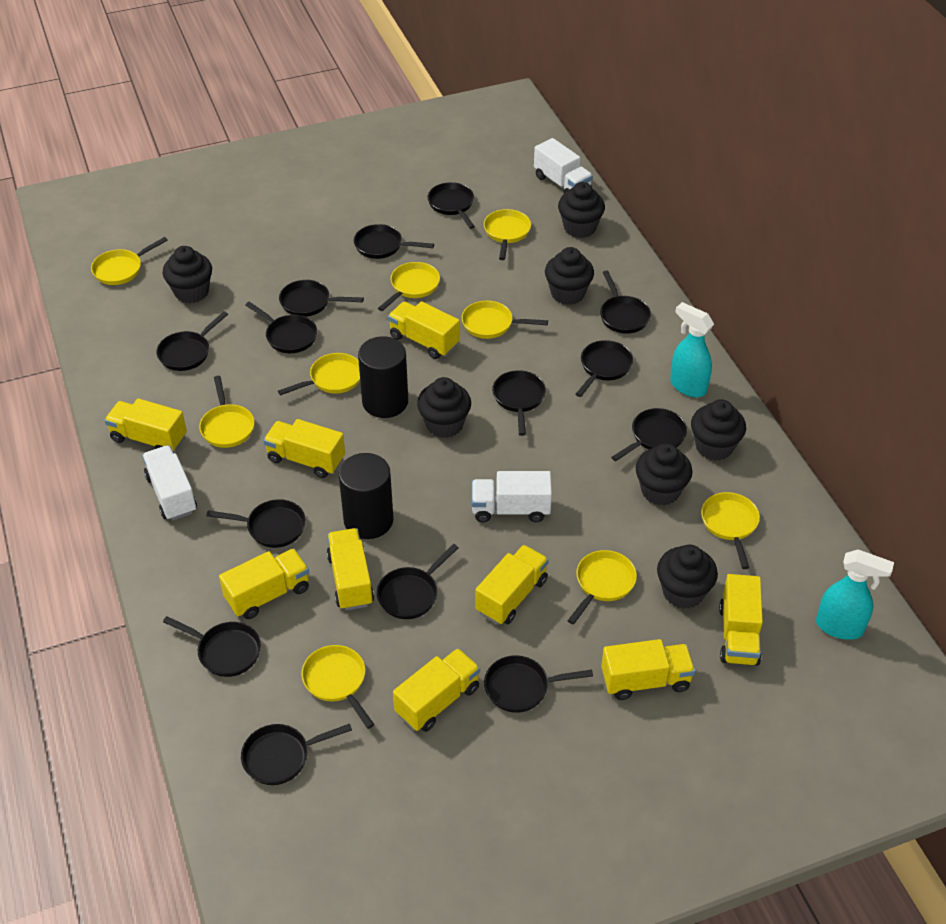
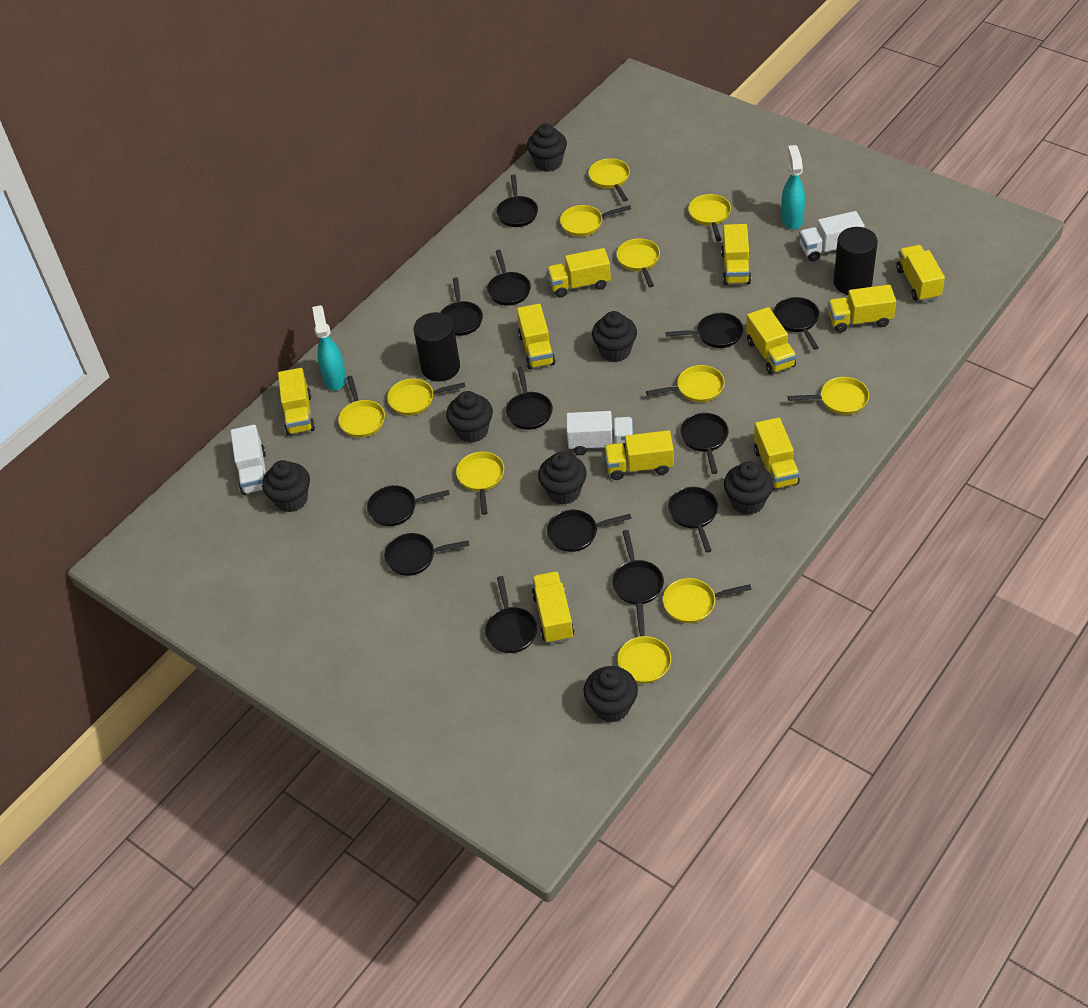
black pan: 14 -> 13
yellow pan: 9 -> 11
yellow truck: 9 -> 10

